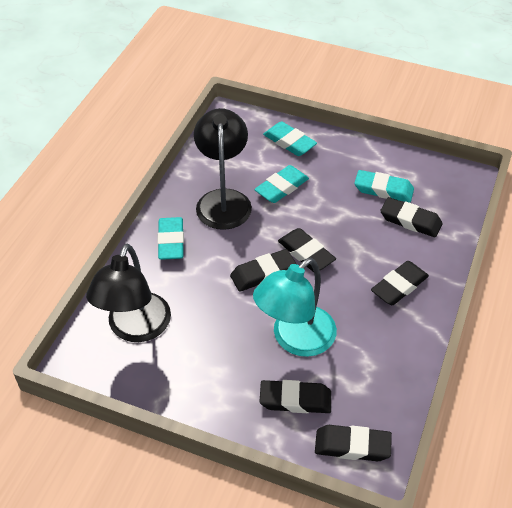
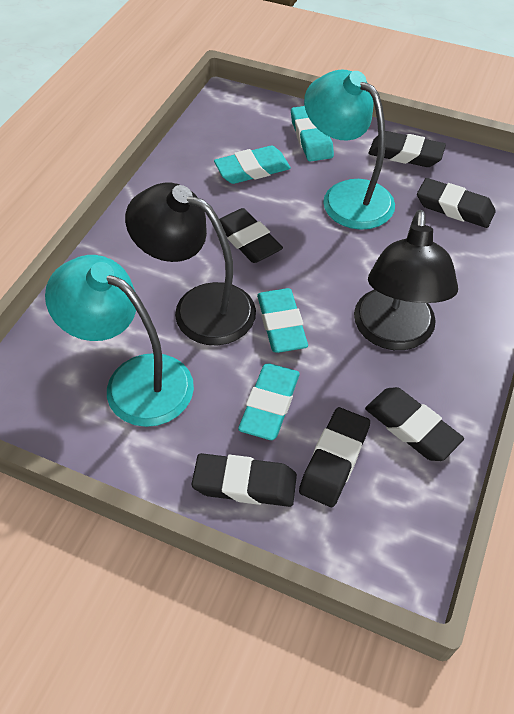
turquoise lamp: 1 -> 2

